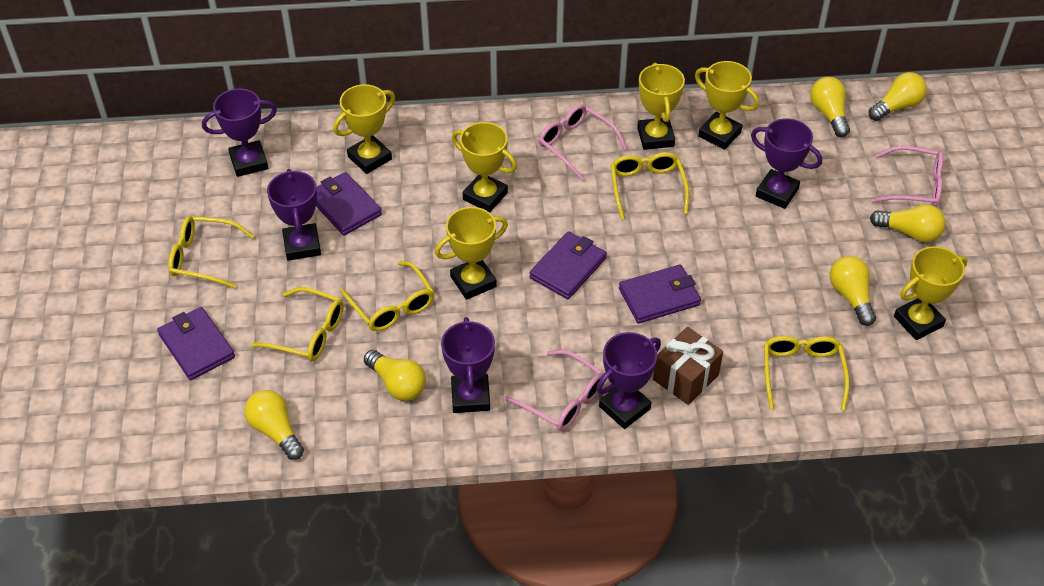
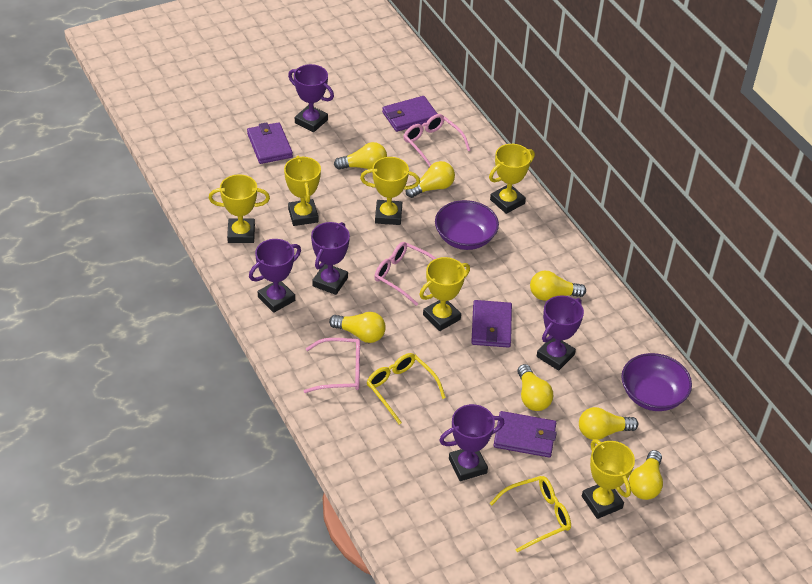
brown gift: 1 -> 0
purple bowl: 0 -> 2
yellow glasses: 5 -> 2
yellow light bulb: 6 -> 7

